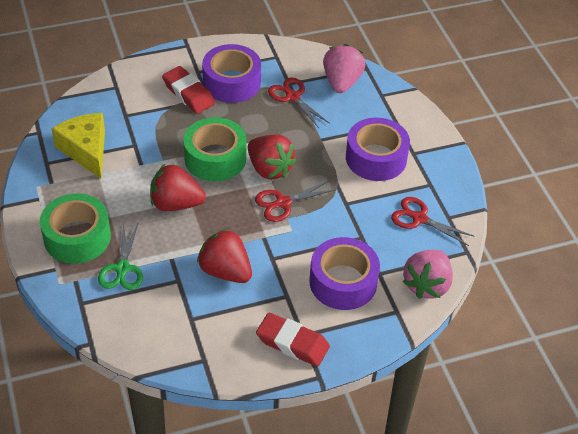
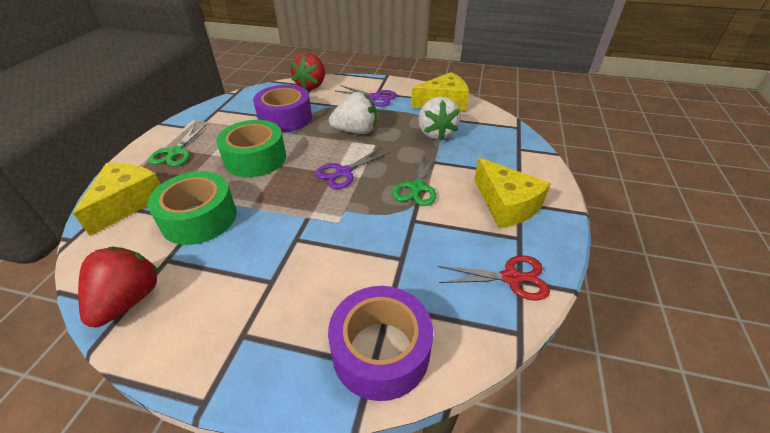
green scissors: 1 -> 2
pink strawberry: 2 -> 0
purple scissors: 0 -> 2
purple tape: 3 -> 2
red eraser: 2 -> 0
red scissors: 3 -> 1
red strawberry: 3 -> 2
white strawberry: 0 -> 2
yellow cheese: 1 -> 3

